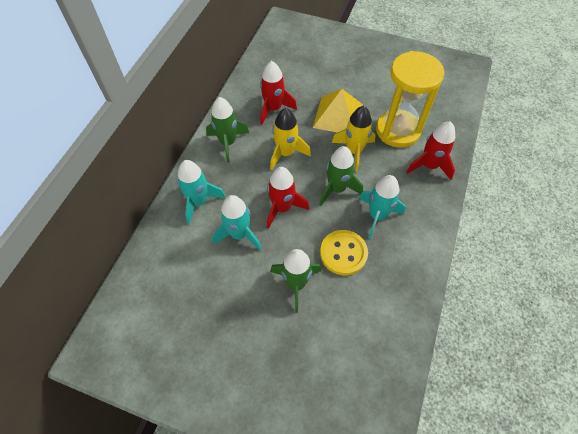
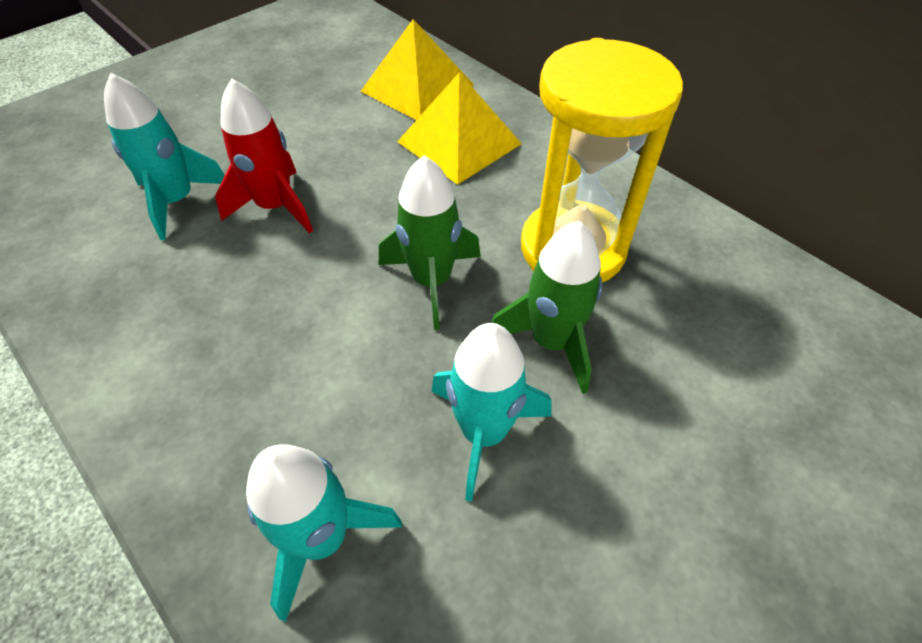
green rocket: 3 -> 2
red rocket: 3 -> 1
yellow button: 1 -> 0
yellow pyramid: 1 -> 2
yellow rocket: 2 -> 0

